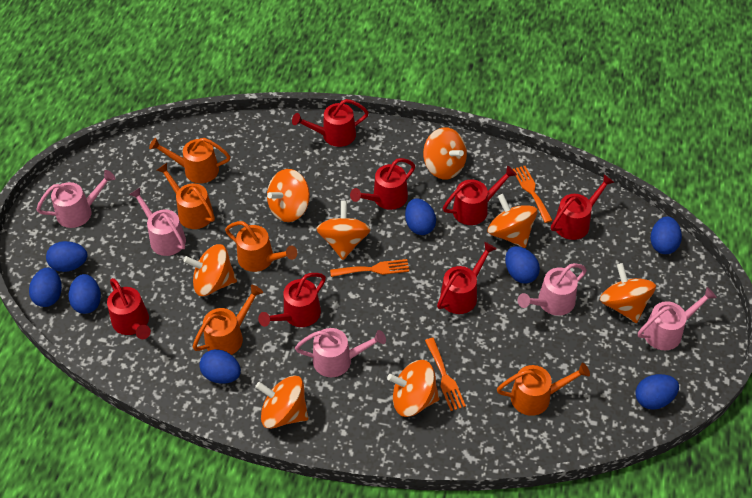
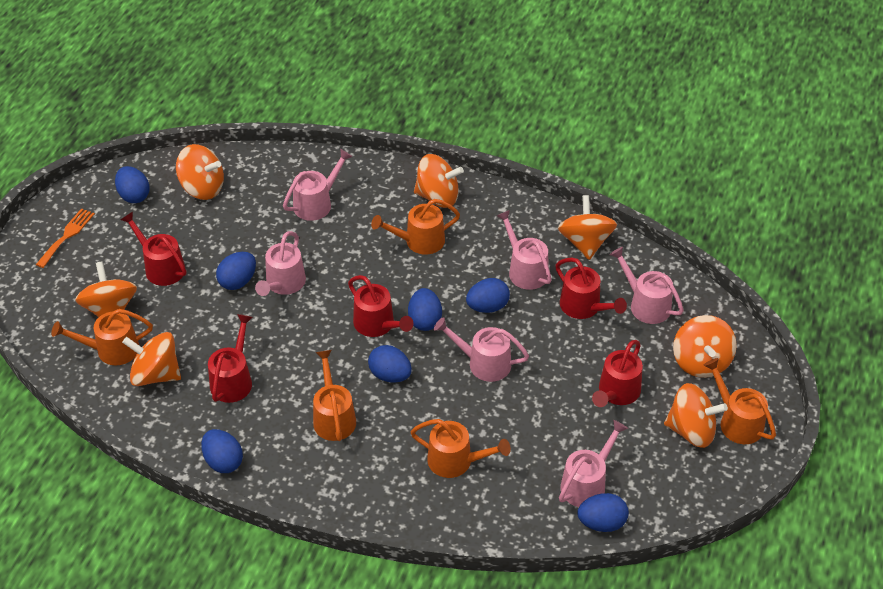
blue egg: 8 -> 7
orange fork: 3 -> 1
orange spinning top: 8 -> 7
pink watering can: 5 -> 6
red watering can: 7 -> 5

